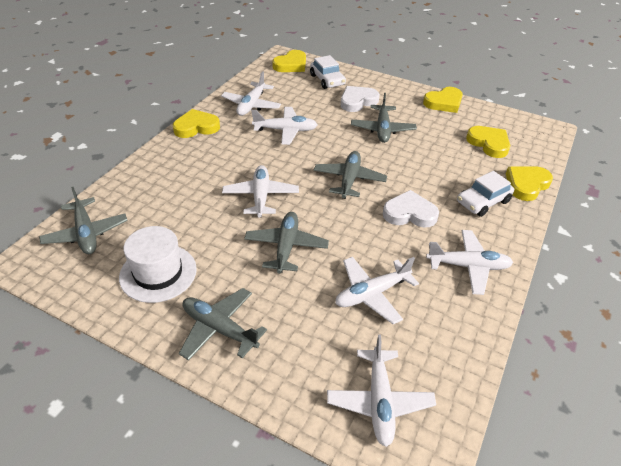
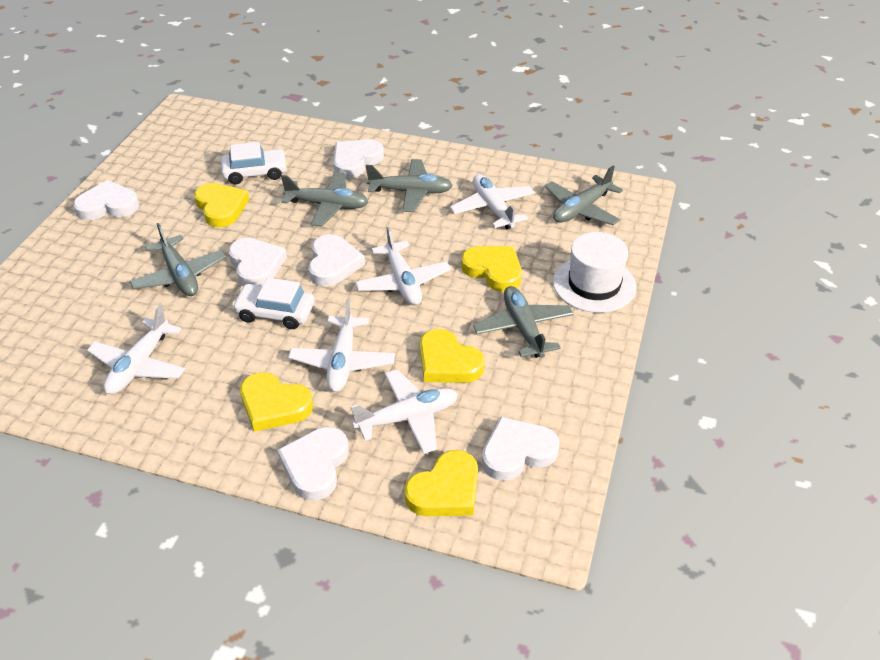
white heart: 2 -> 6
white plane: 6 -> 5

